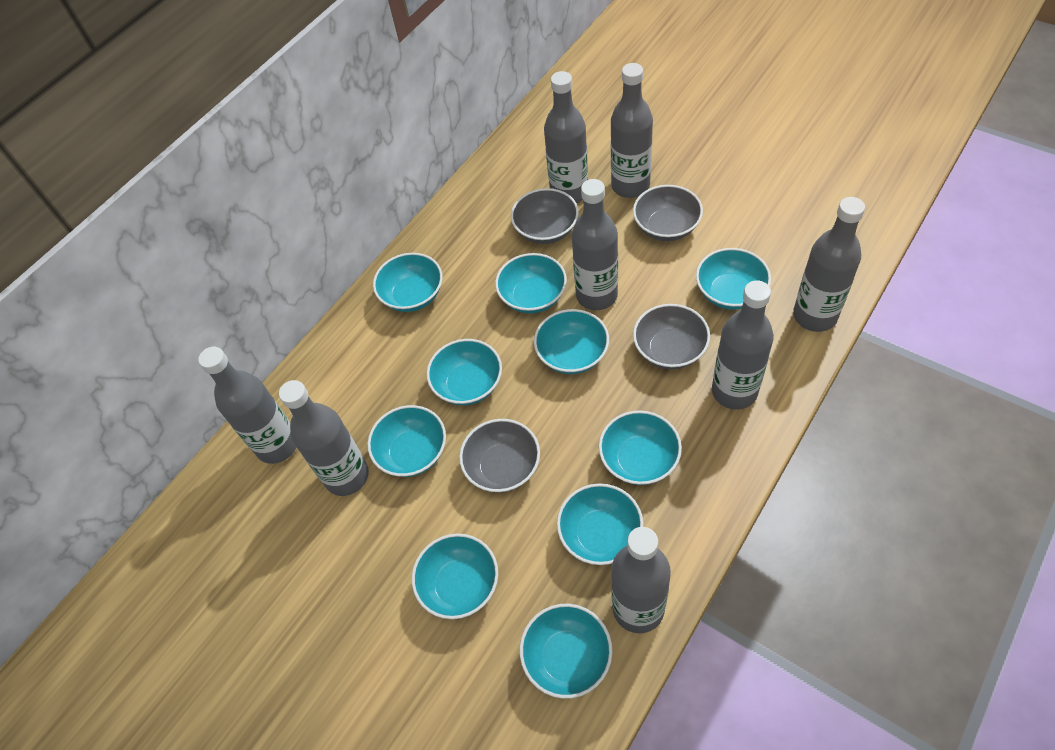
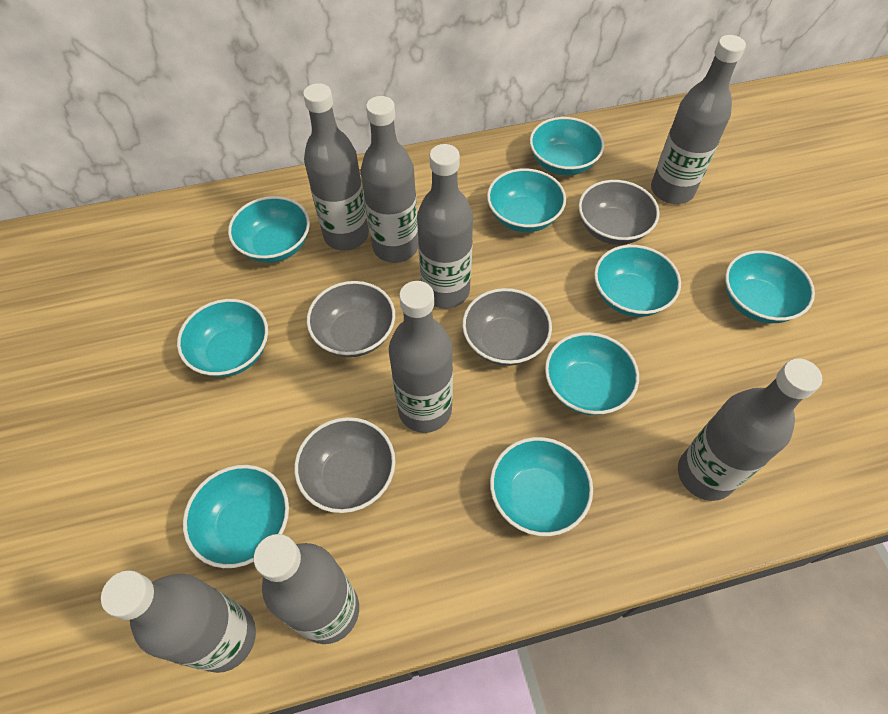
turquoise bowl: 10 -> 9

